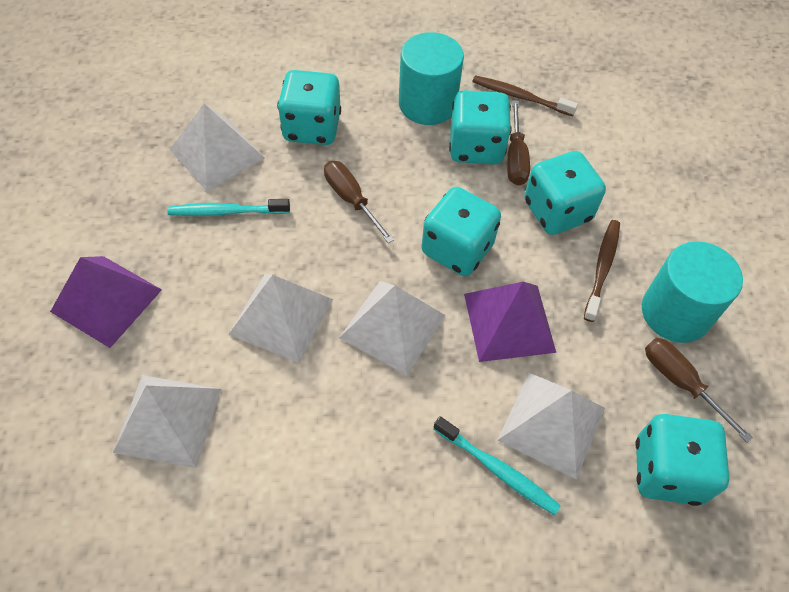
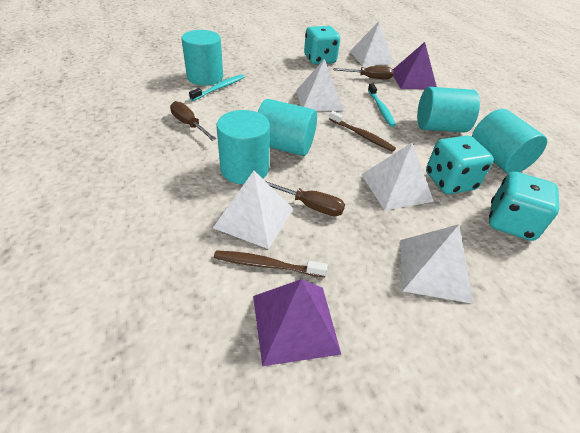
turquoise cylinder: 2 -> 5
turquoise dice: 5 -> 3

